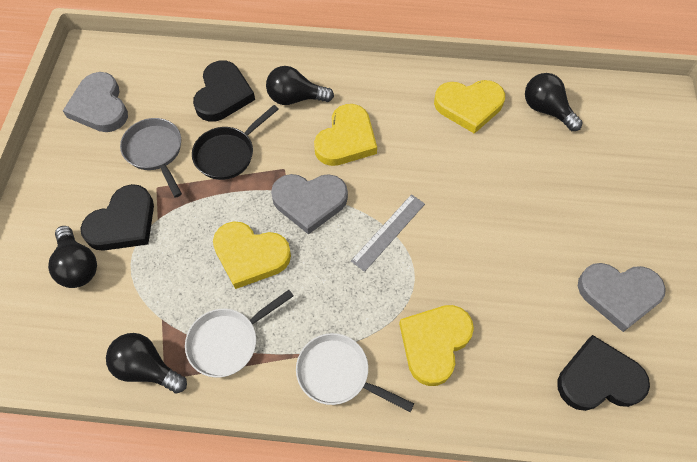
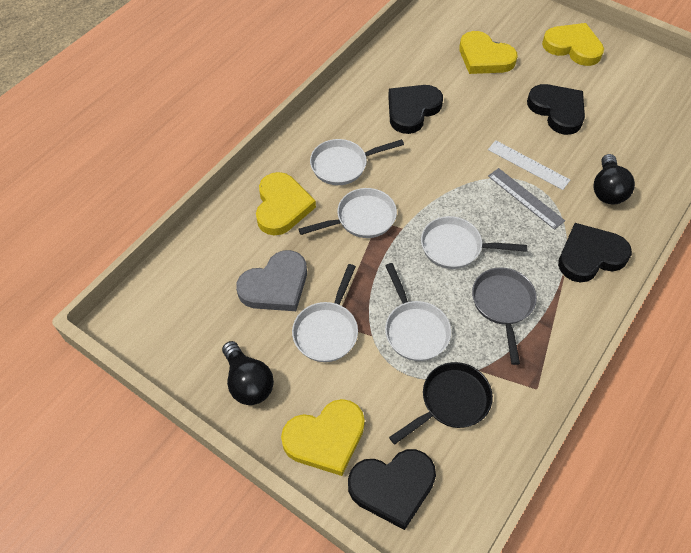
black heart: 3 -> 4
black light bulb: 4 -> 2
grey heart: 3 -> 1
white pan: 2 -> 5
white ruler: 0 -> 1

